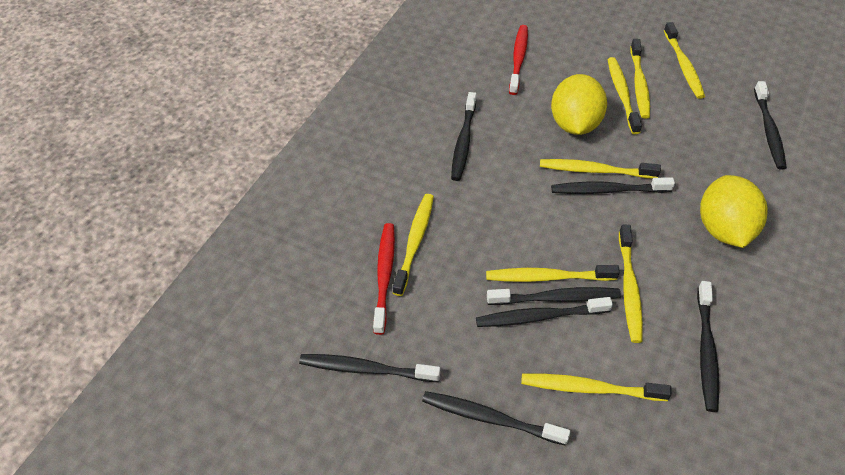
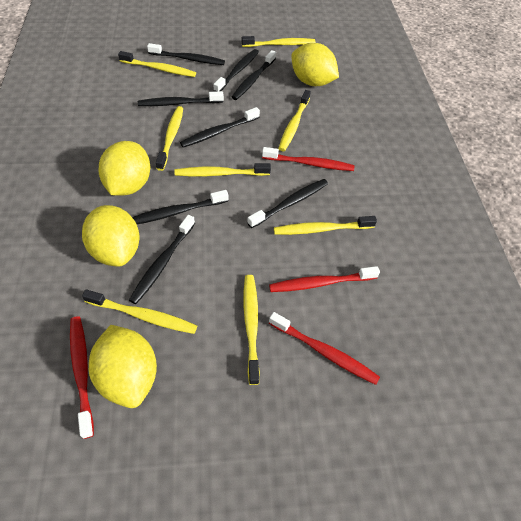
red toothbrush: 2 -> 4
yellow lemon: 2 -> 4

